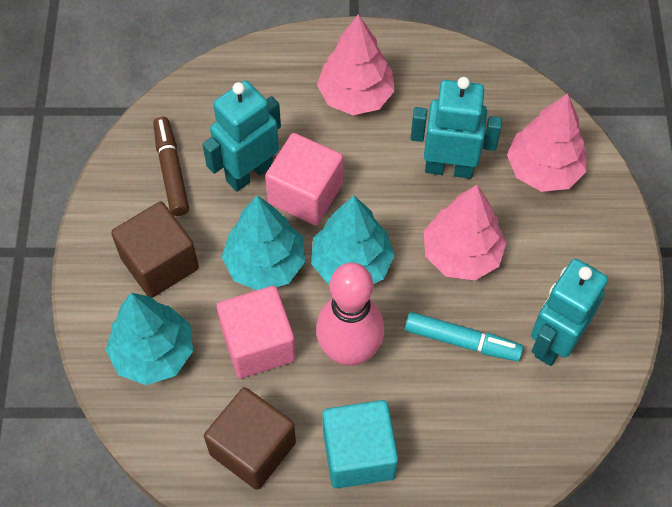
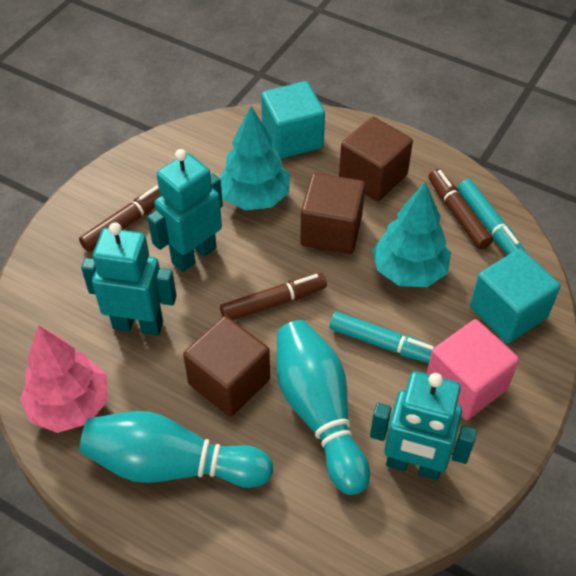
brown cube: 2 -> 3
brown marker: 1 -> 3
pink bowling pin: 1 -> 0
pink cube: 2 -> 1
pink tree: 3 -> 1
turquoise bowling pin: 0 -> 2
turquoise cube: 1 -> 2
turquoise marker: 1 -> 2
turquoise tree: 3 -> 2

